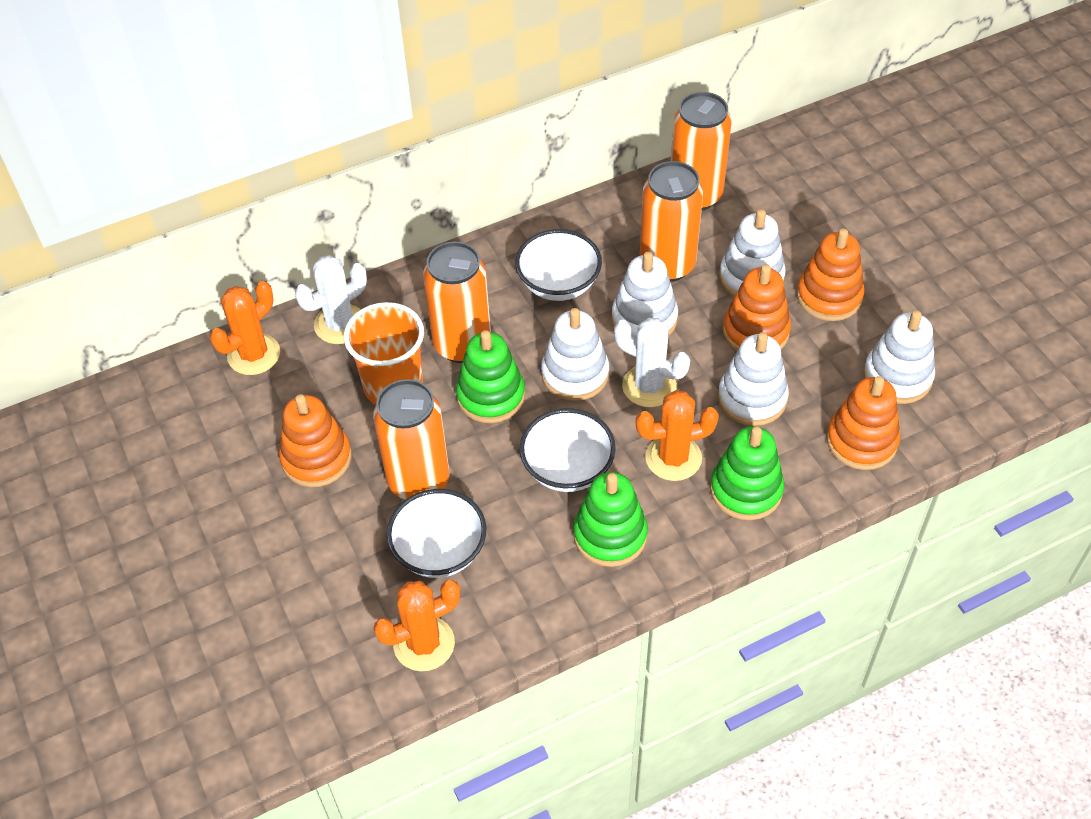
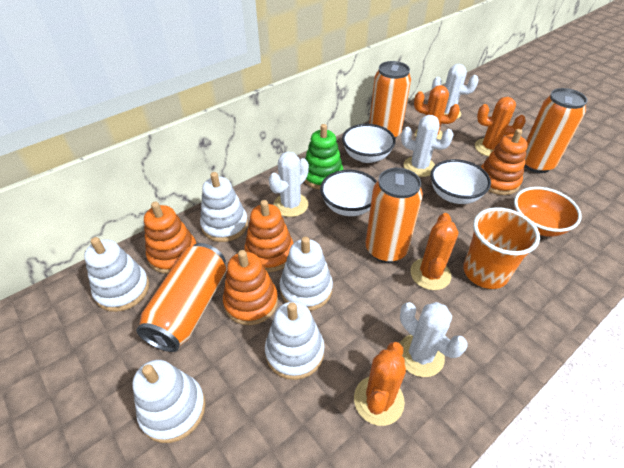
green stacking toy: 3 -> 1
orange bowl: 0 -> 1
orange cactus: 3 -> 4
white cactus: 2 -> 4

